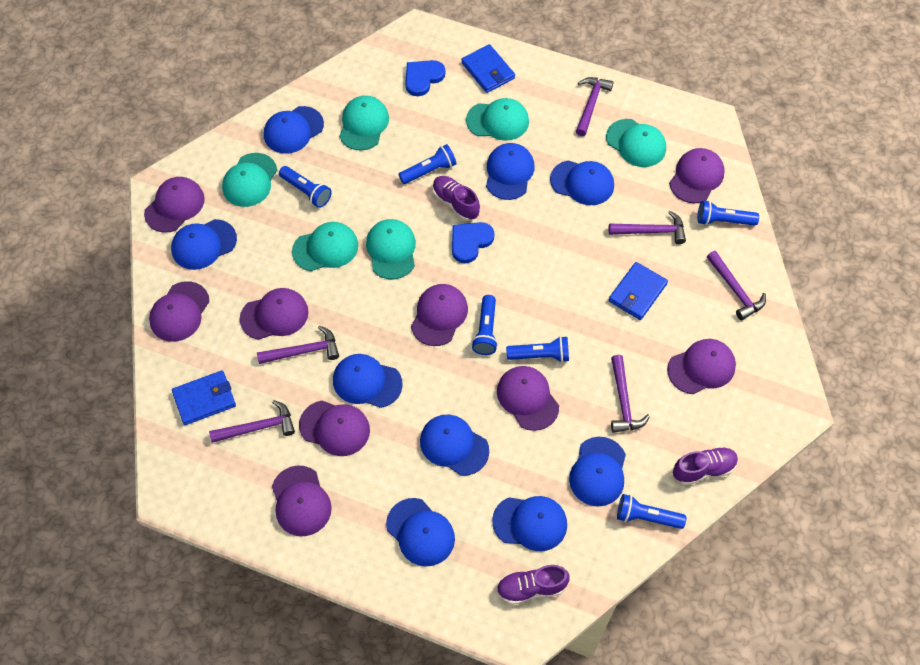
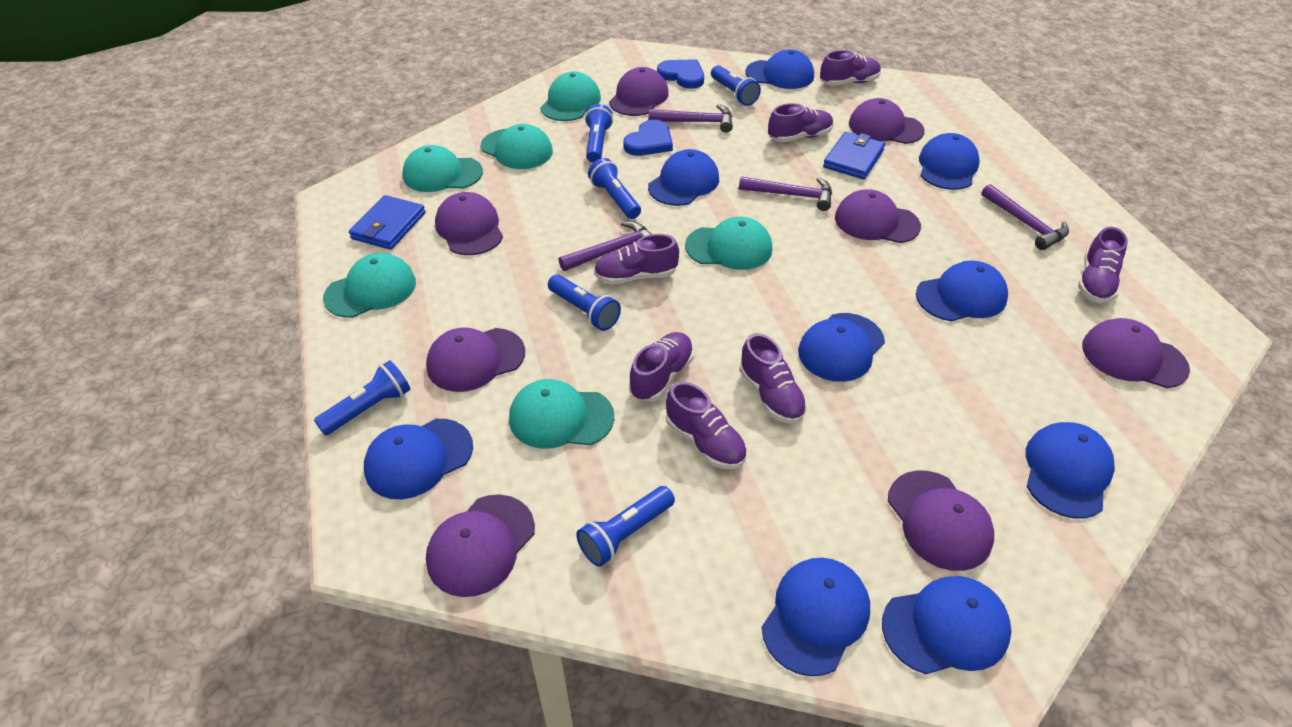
blue wallet: 3 -> 2
purple cap: 9 -> 8
purple hammer: 6 -> 4
purple shoe: 3 -> 7

